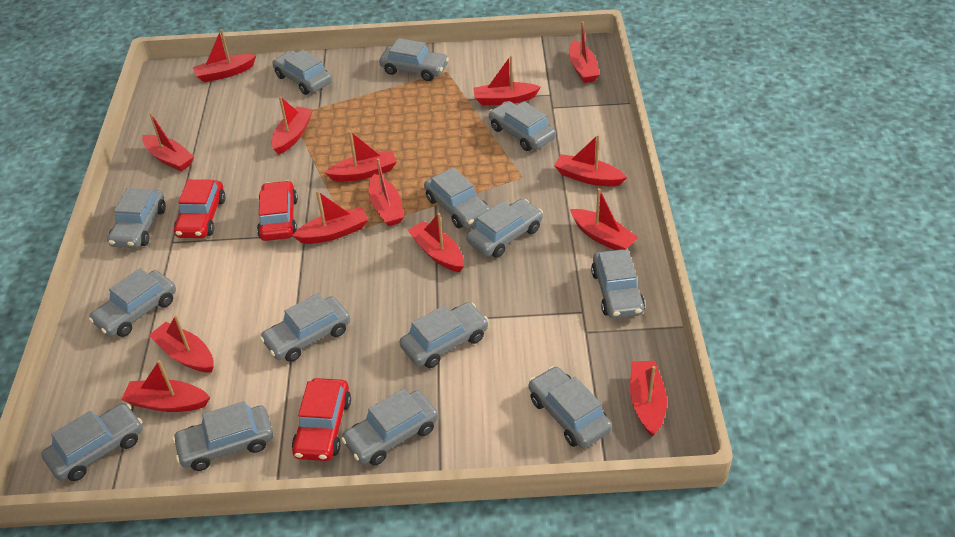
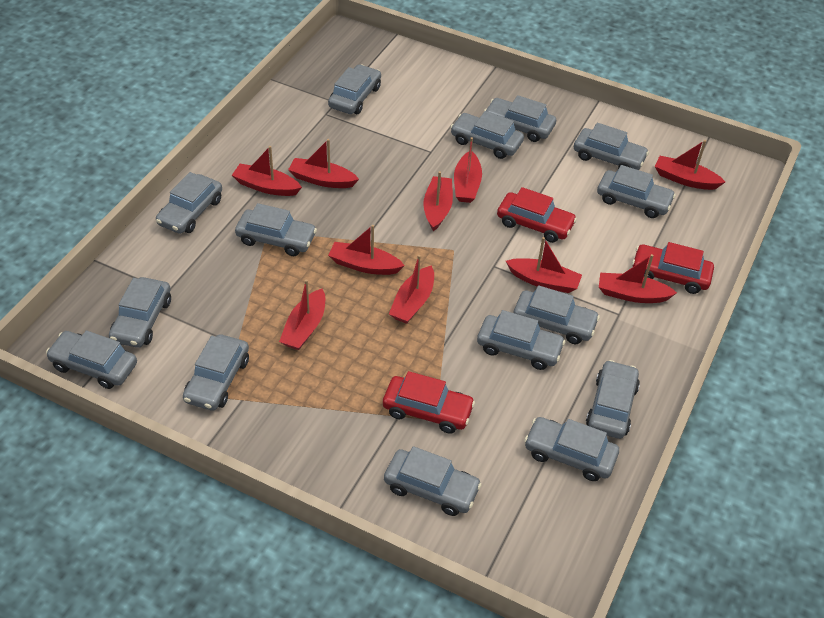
grey car: 14 -> 15
red boat: 14 -> 10

